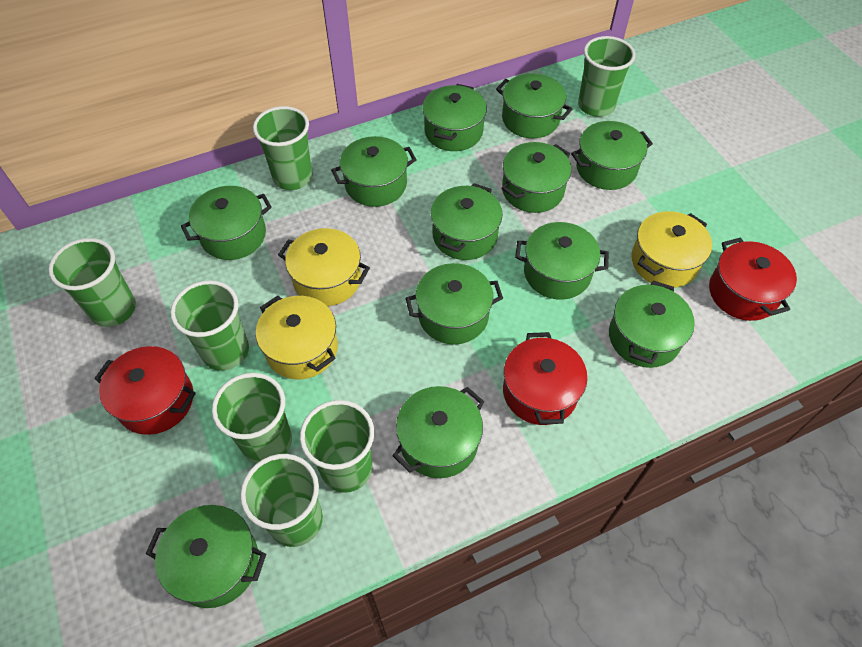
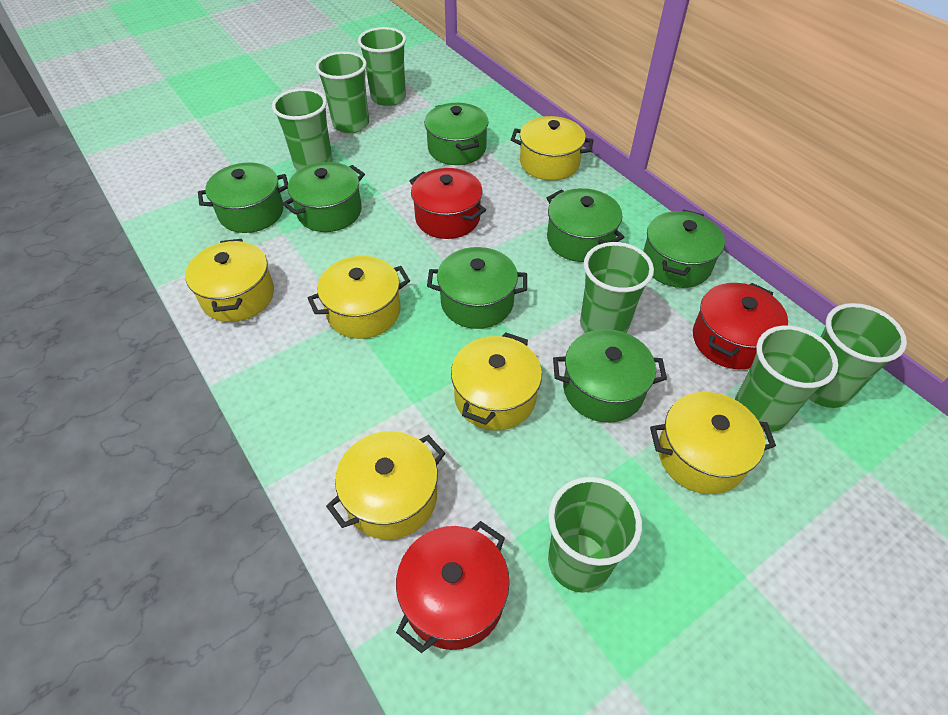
green pot: 12 -> 7
yellow pot: 3 -> 6

